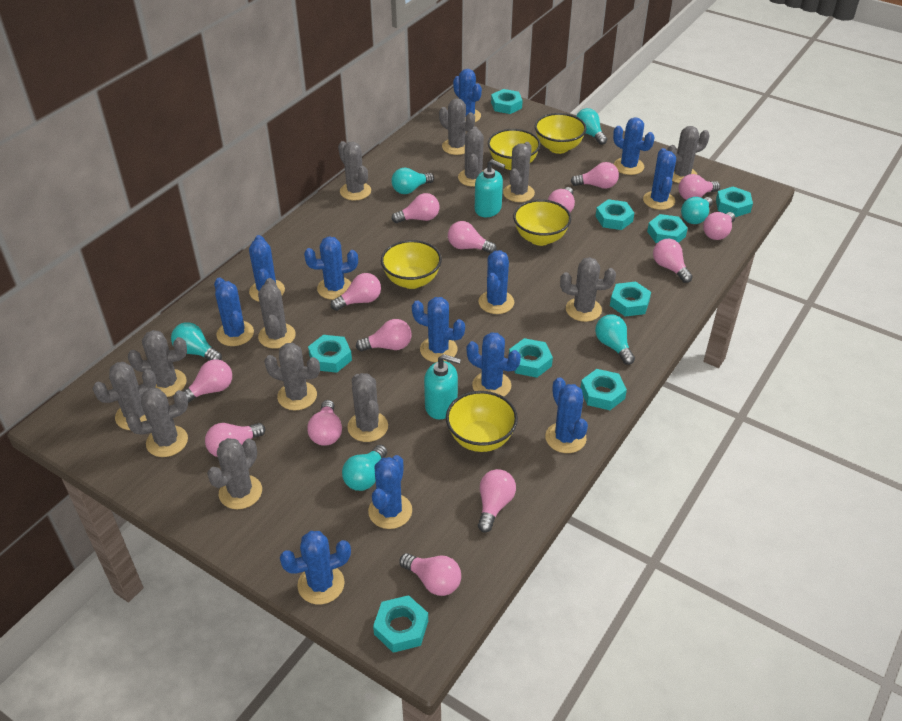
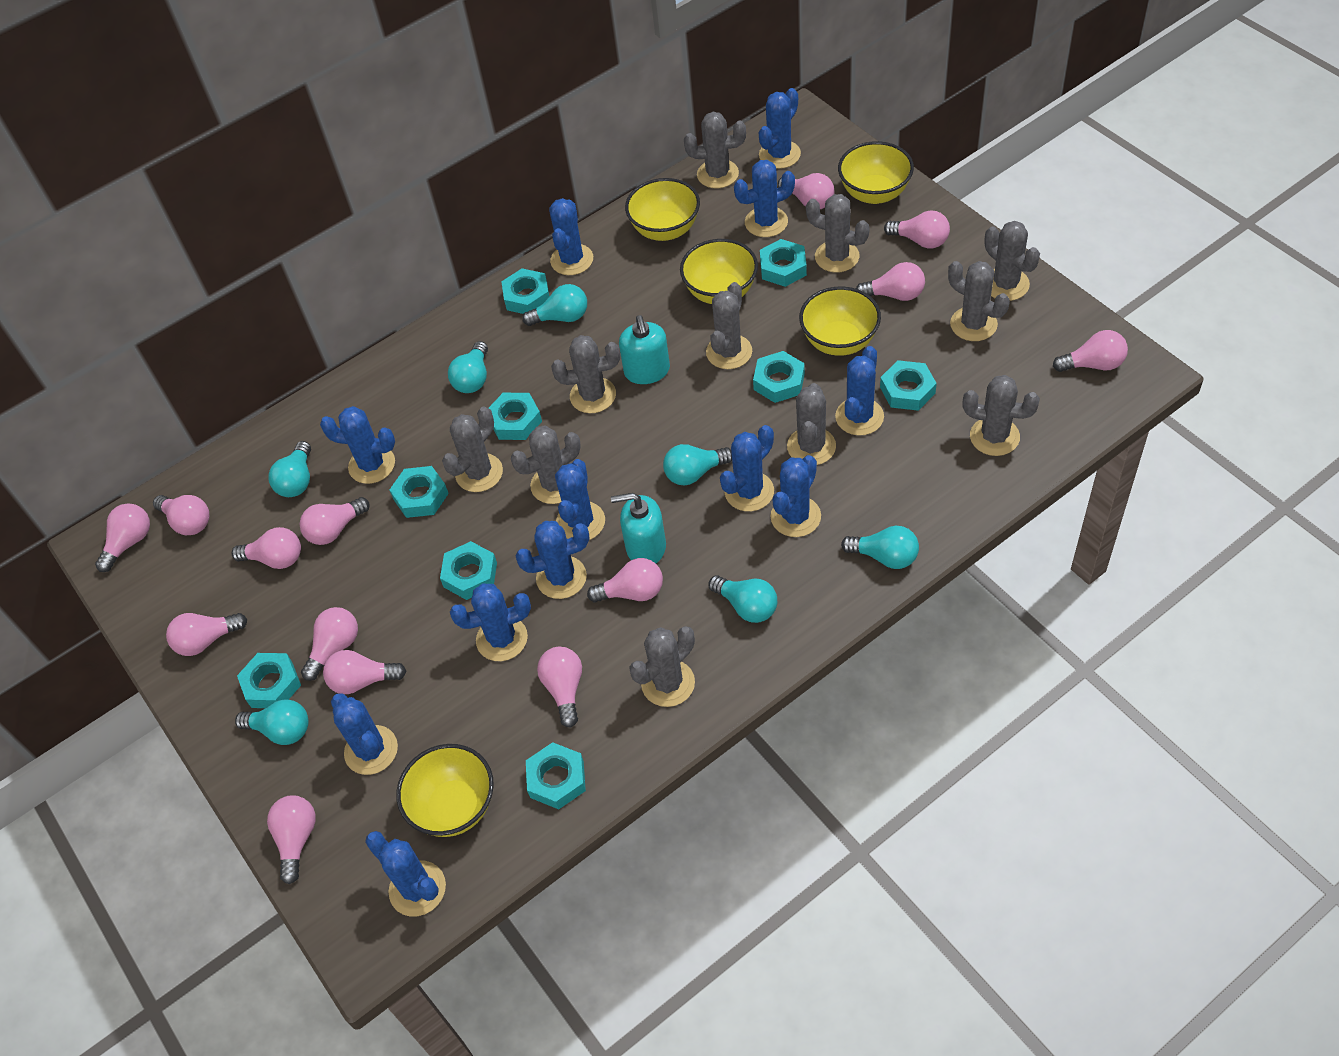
grey cactus: 13 -> 11
turquoise light bulb: 6 -> 7

